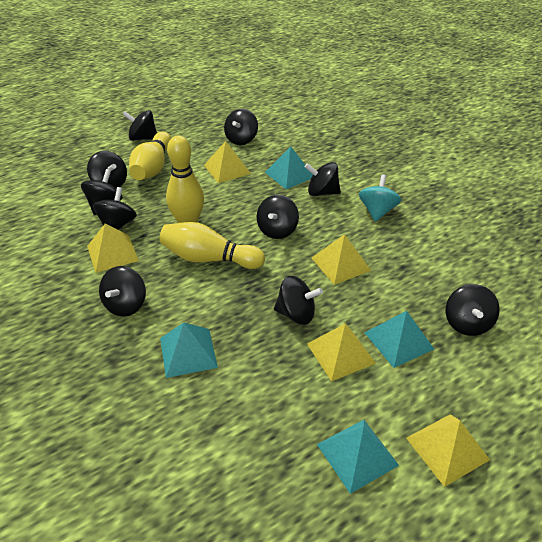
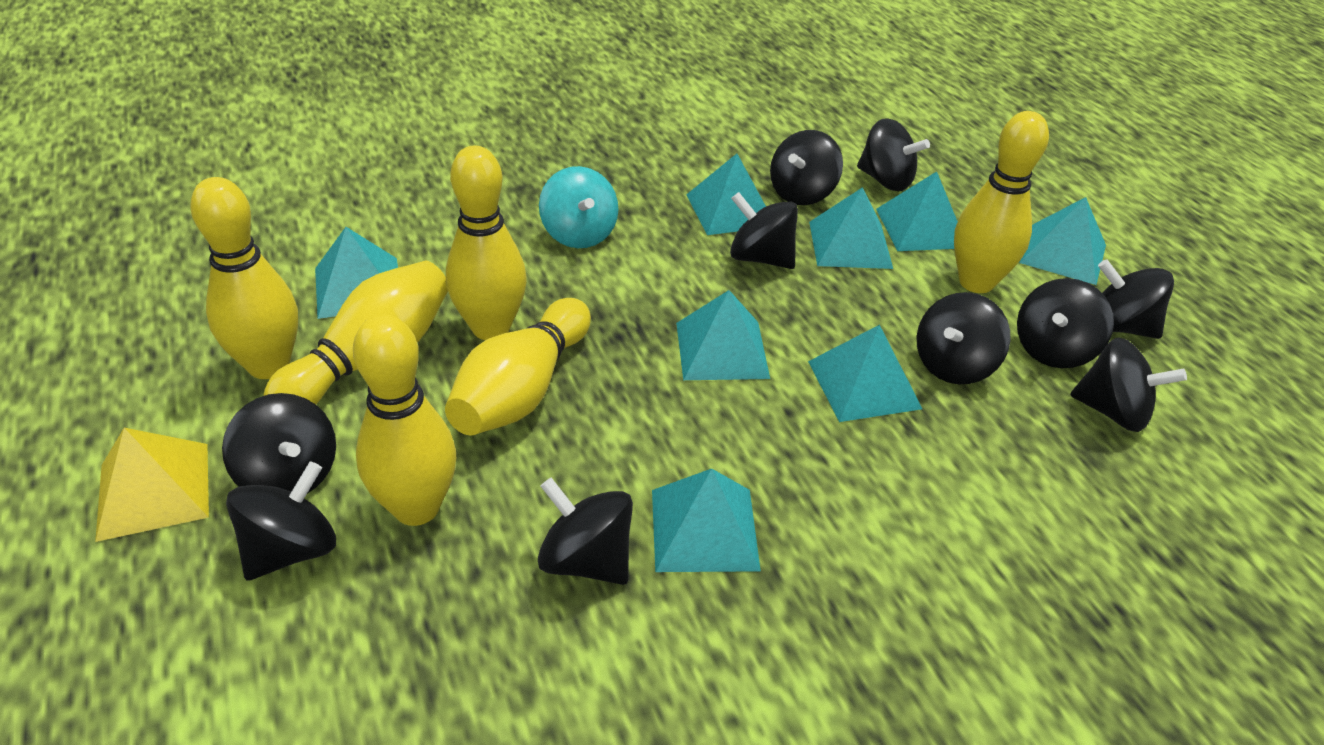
turquoise pyramid: 4 -> 8
yellow bowling pin: 3 -> 6
yellow pyramid: 5 -> 1

